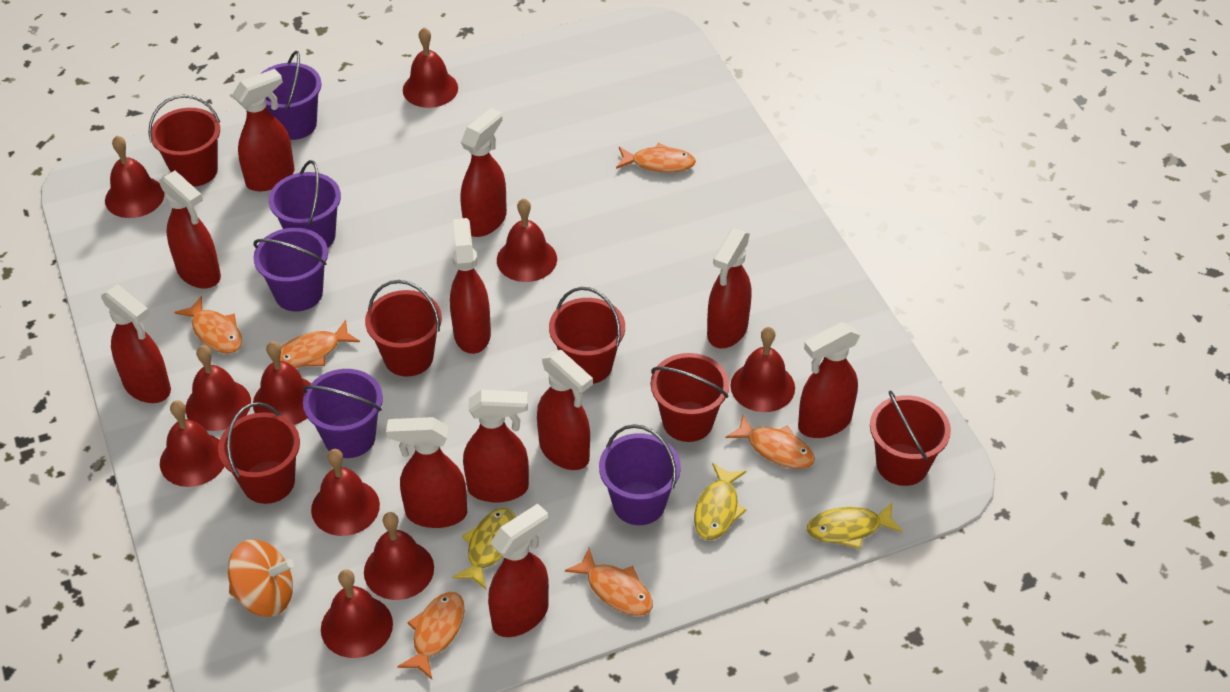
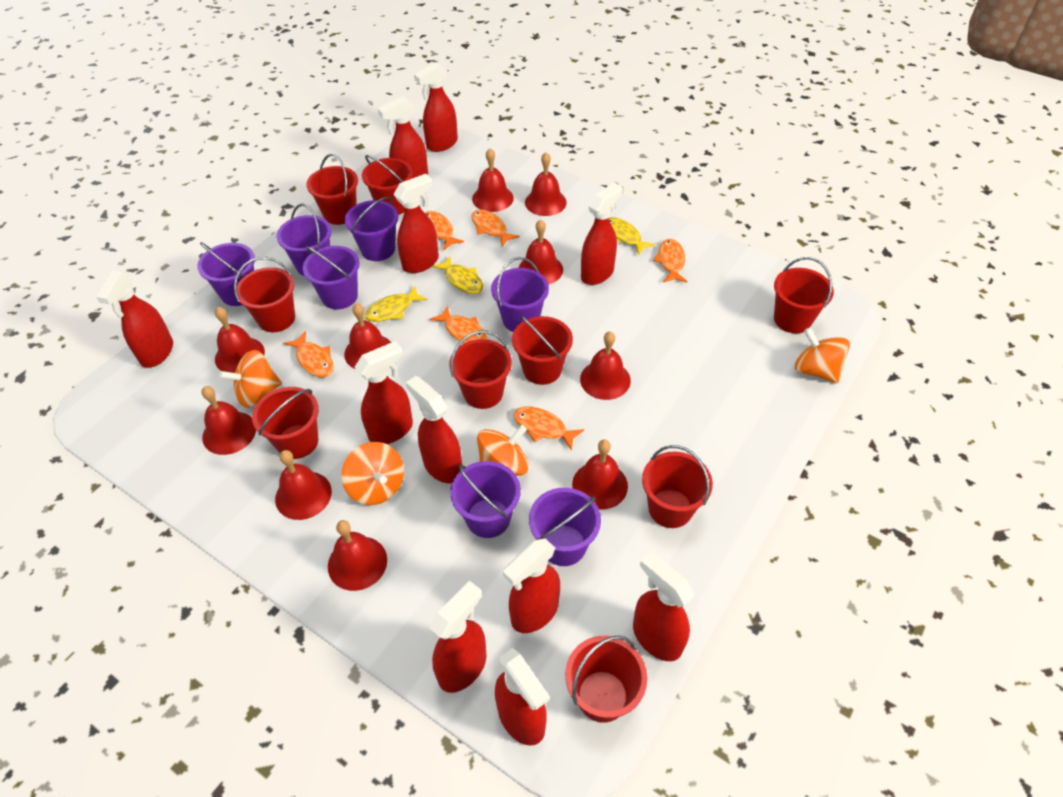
orange spinning top: 1 -> 4
purple bucket: 5 -> 7
red bucket: 6 -> 9

